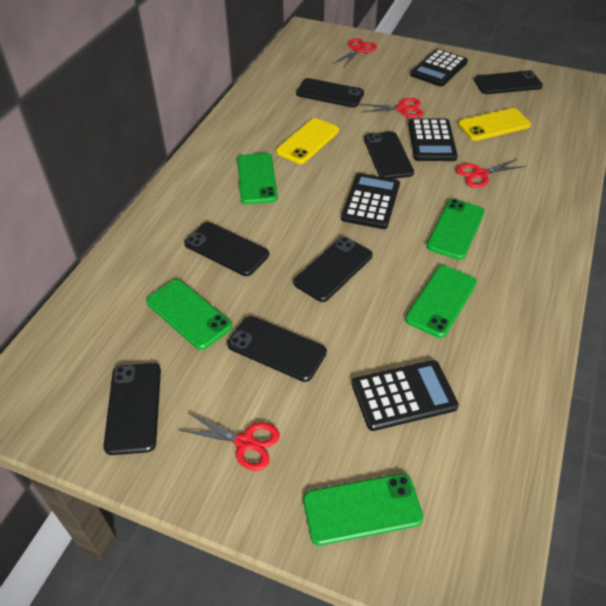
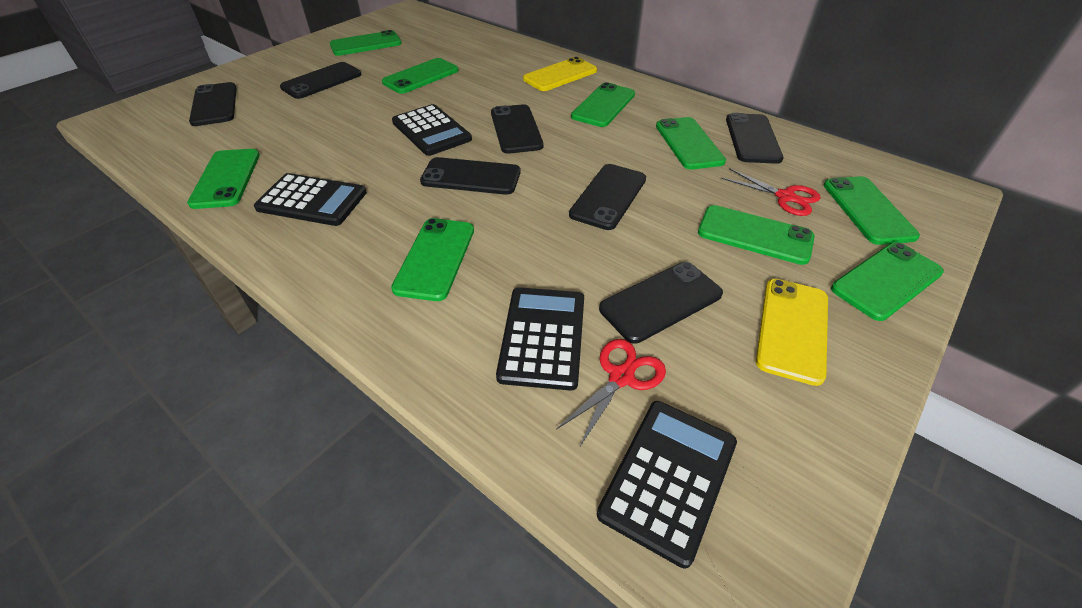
green phone: 5 -> 9
red scissors: 4 -> 2

